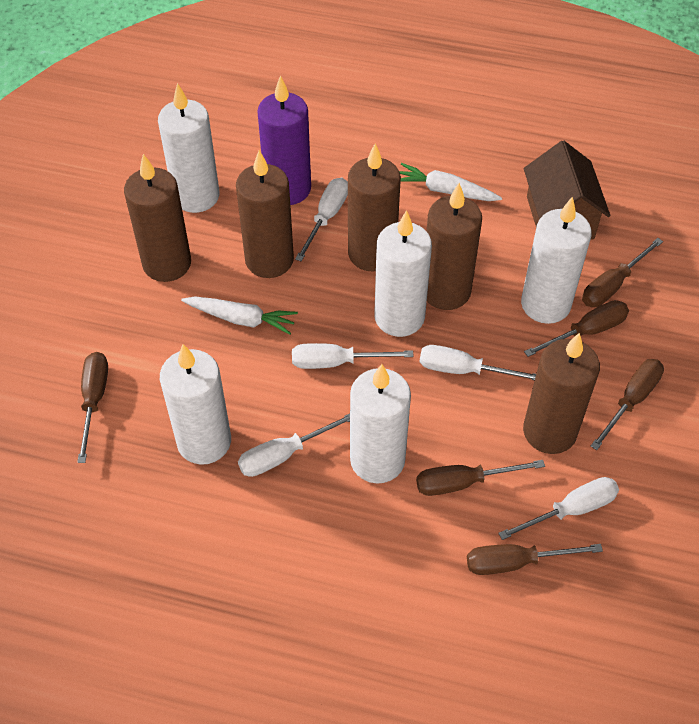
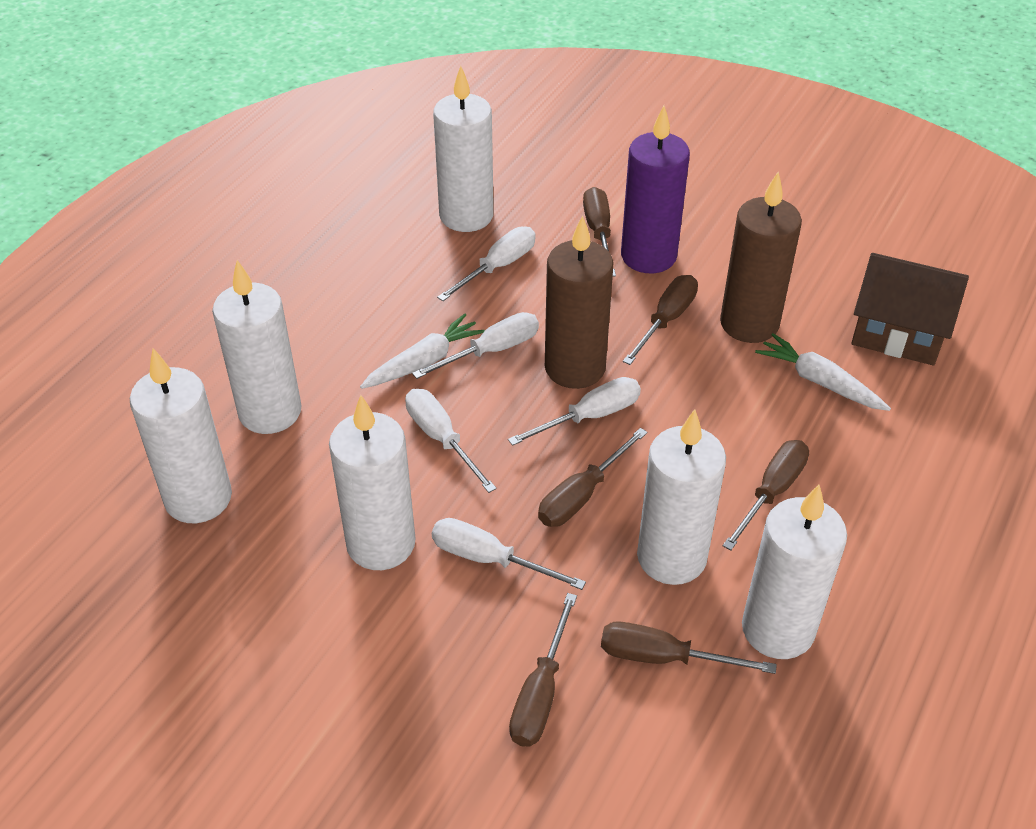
brown candle: 5 -> 2
white candle: 5 -> 6

